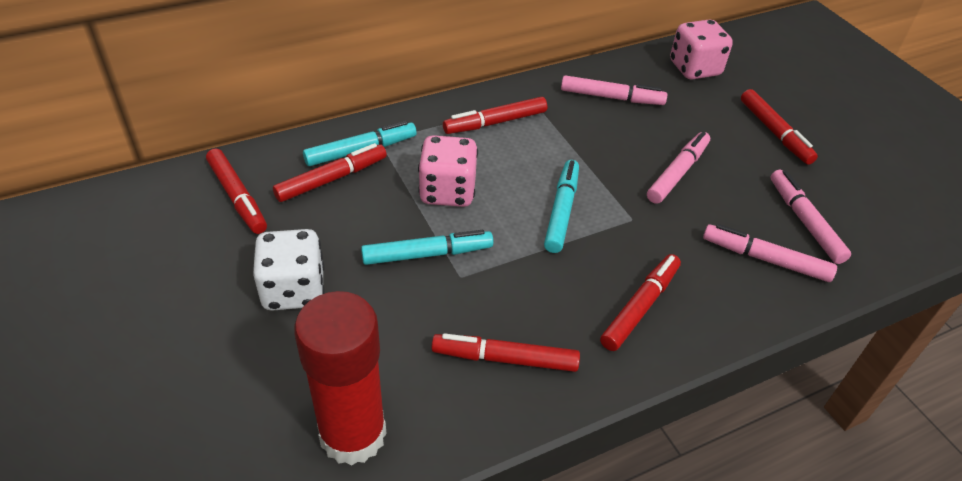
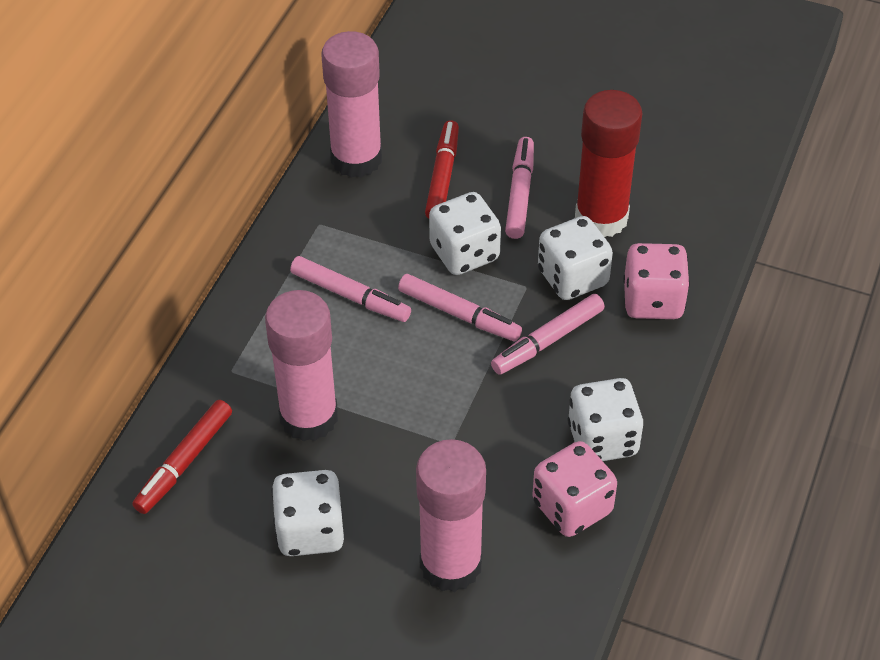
pink glue stick: 0 -> 3
red marker: 6 -> 2
turquoise marker: 3 -> 0
white dice: 1 -> 4

